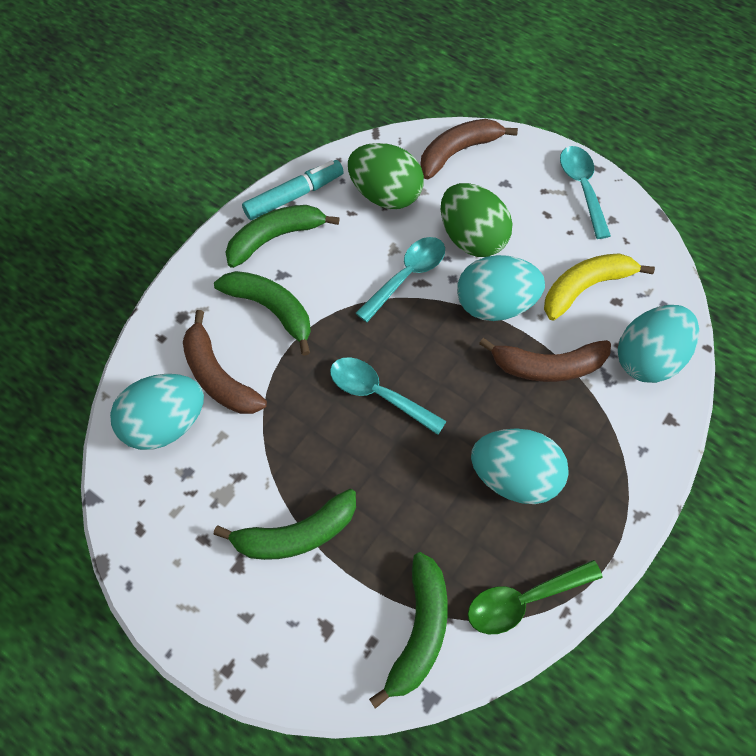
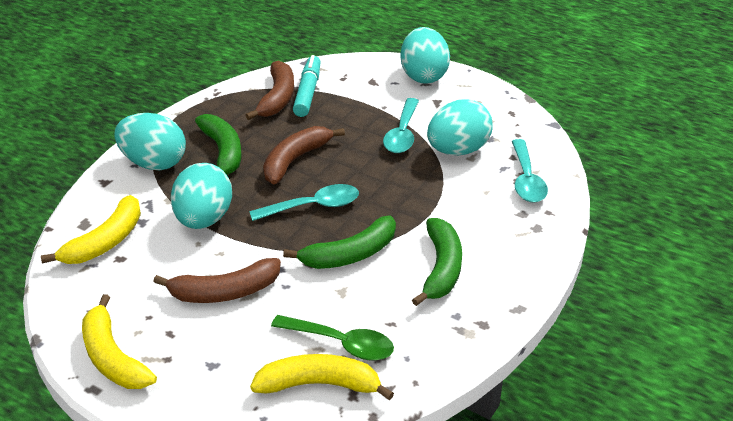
green banana: 4 -> 3
green egg: 2 -> 0
yellow banana: 1 -> 3

